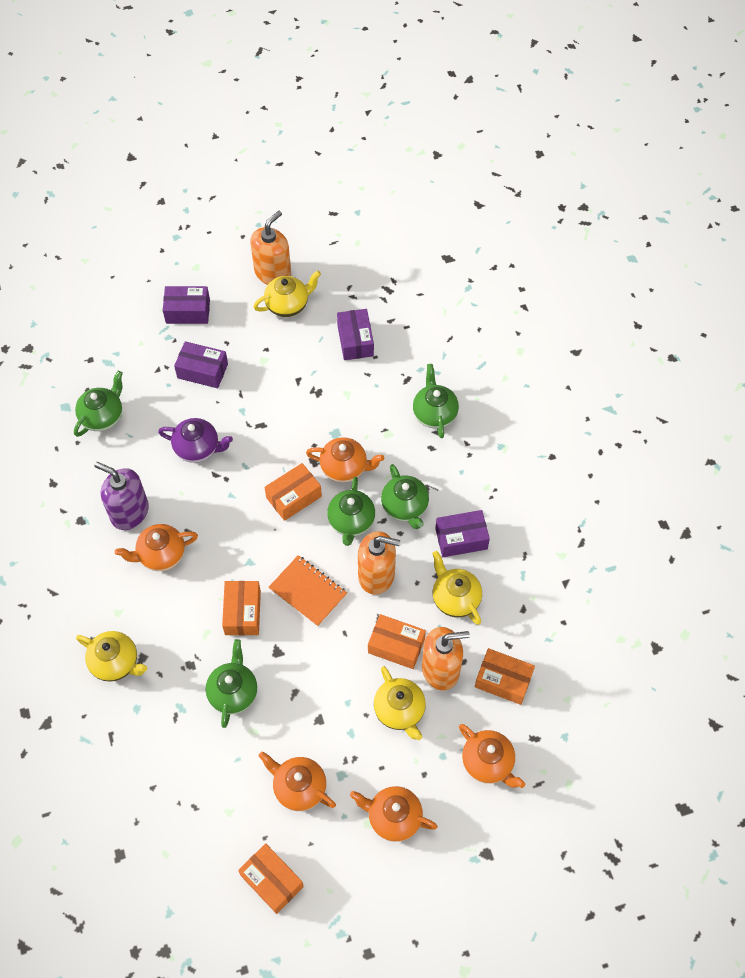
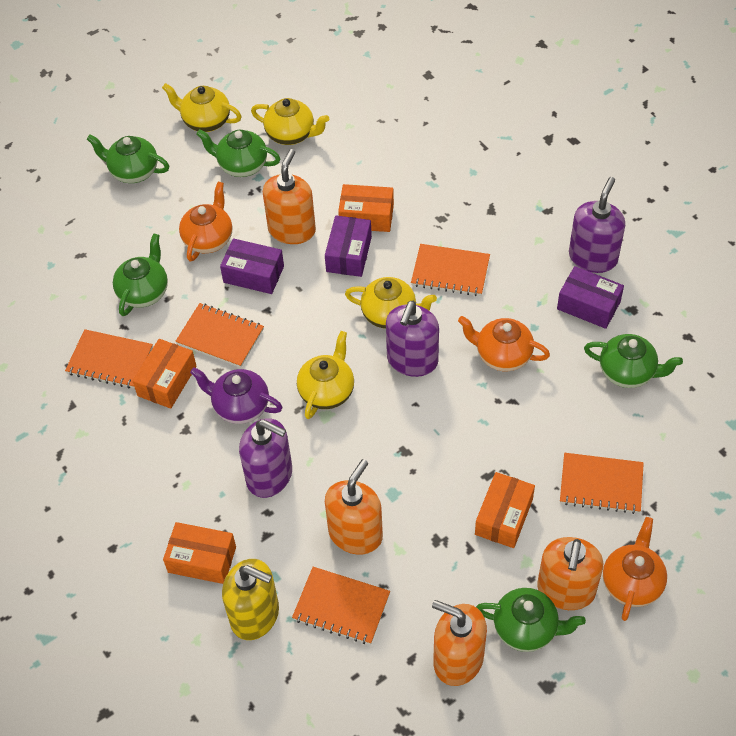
orange box: 5 -> 4
orange notebook: 1 -> 5
orange soap dispenser: 3 -> 4
orange teapot: 5 -> 3
purple box: 4 -> 3
purple soap dispenser: 1 -> 3
yellow soap dispenser: 0 -> 1

